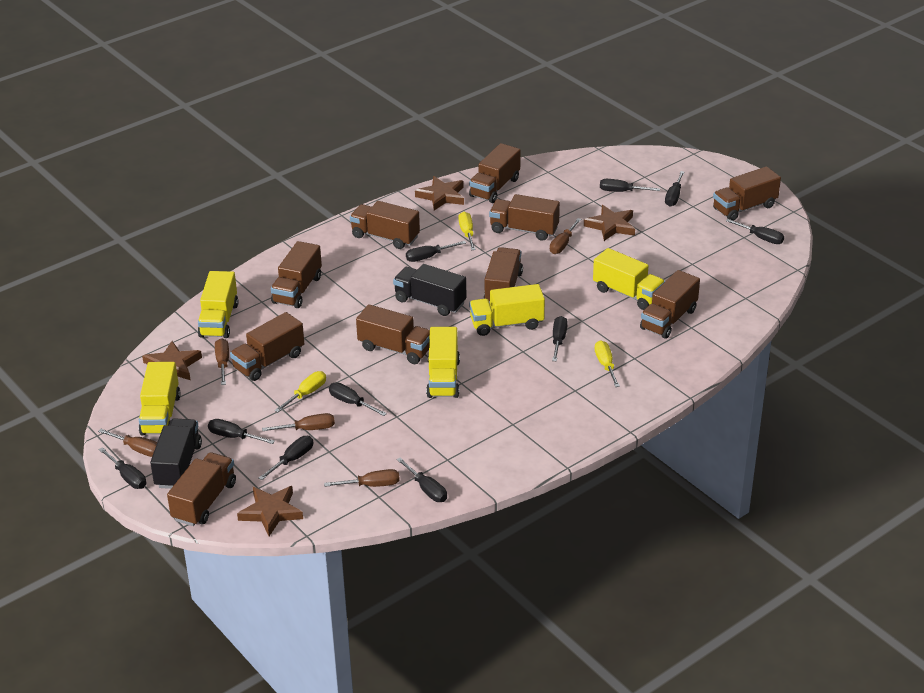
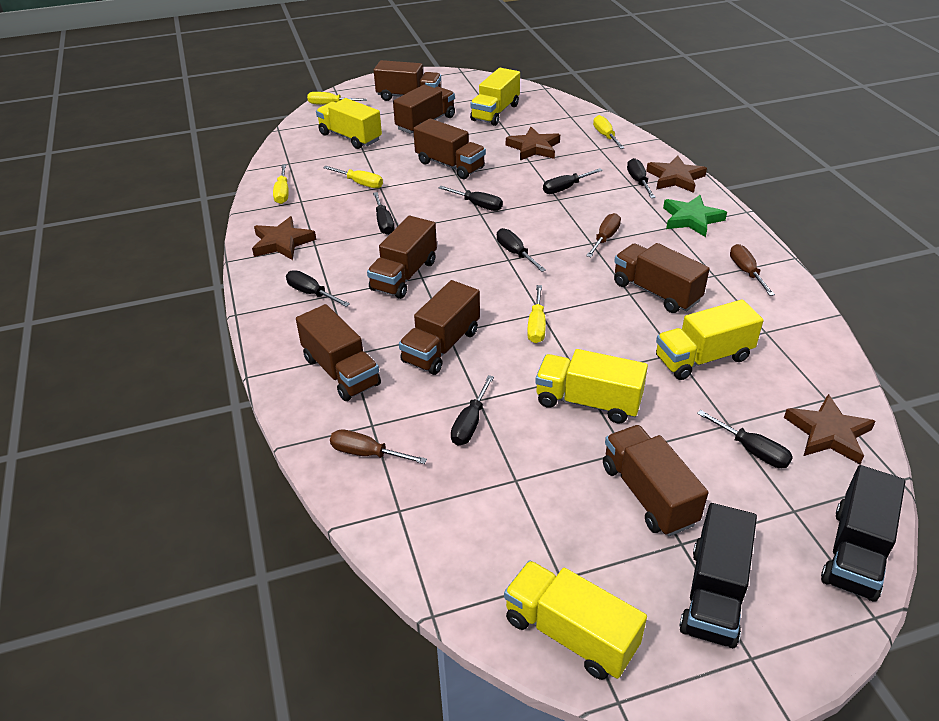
black screwdriver: 10 -> 8
brown screwdriver: 5 -> 3
brown truck: 10 -> 8
green star: 0 -> 1
yellow screwdriver: 3 -> 5

